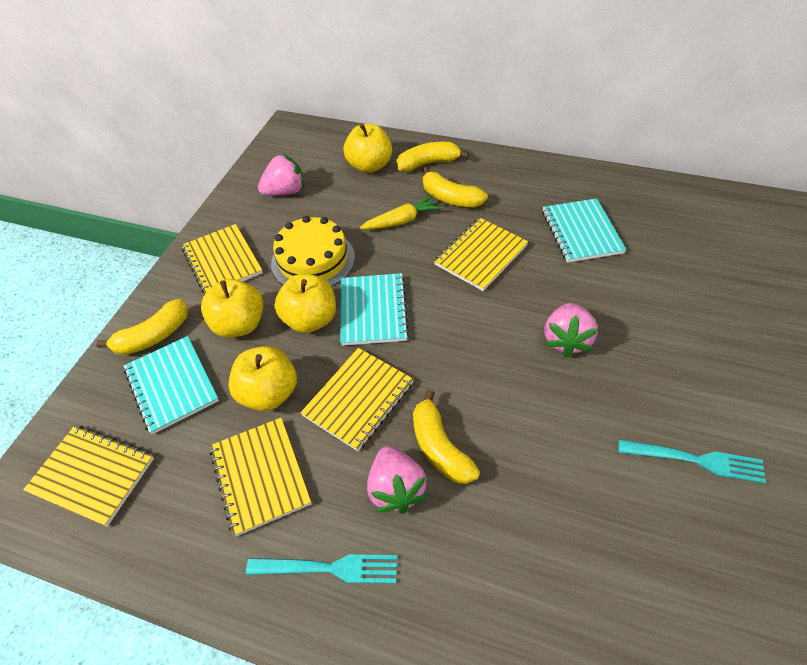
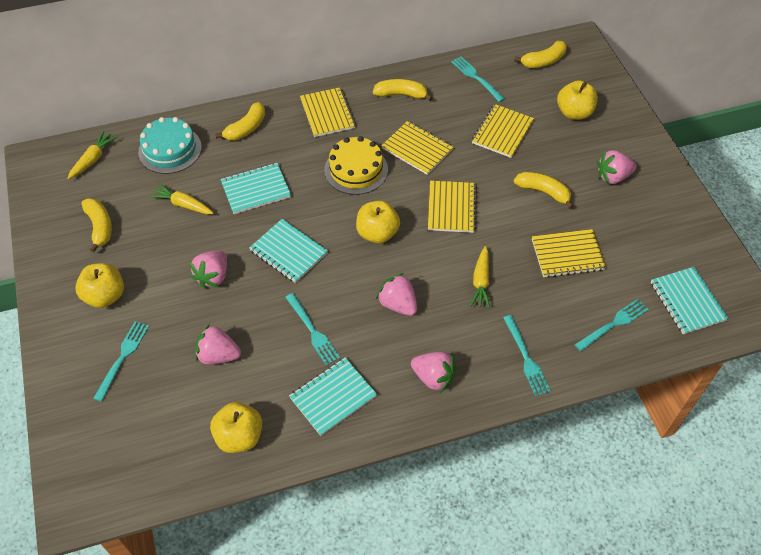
pink strawberry: 3 -> 5
turquoise cake: 0 -> 1
turquoise fork: 2 -> 5
turquoise notebook: 3 -> 4
yellow banana: 4 -> 5
yellow carrot: 1 -> 3

